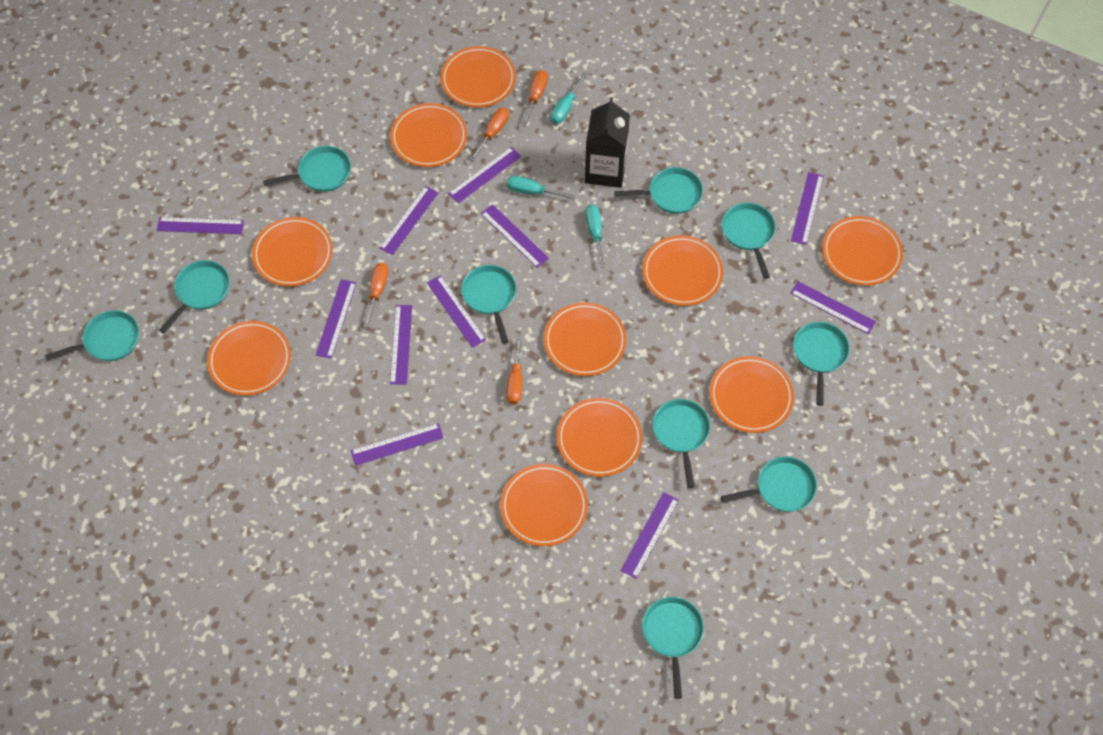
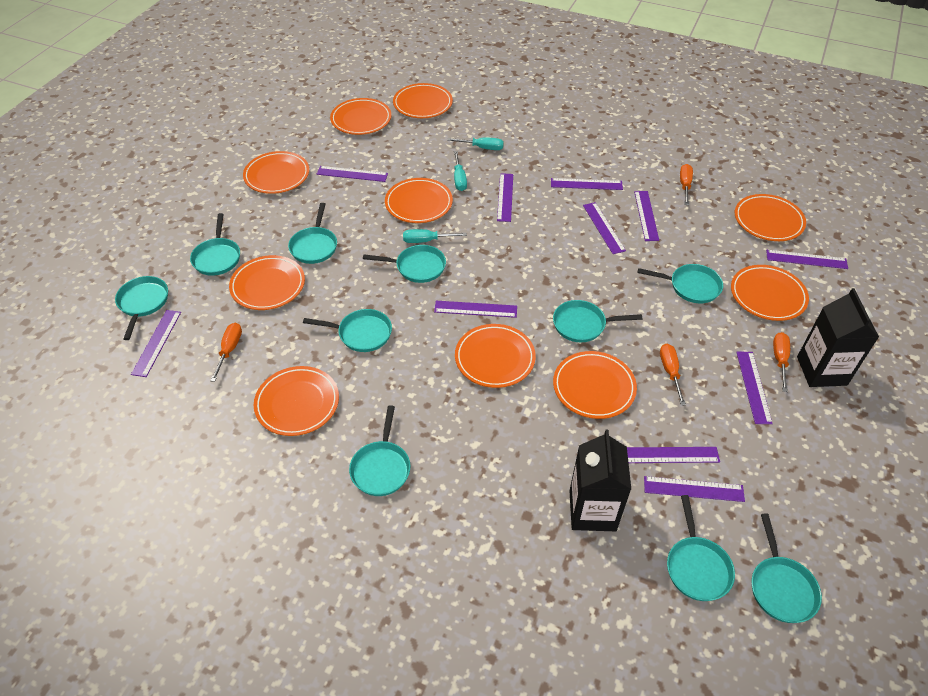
black carton: 1 -> 2

